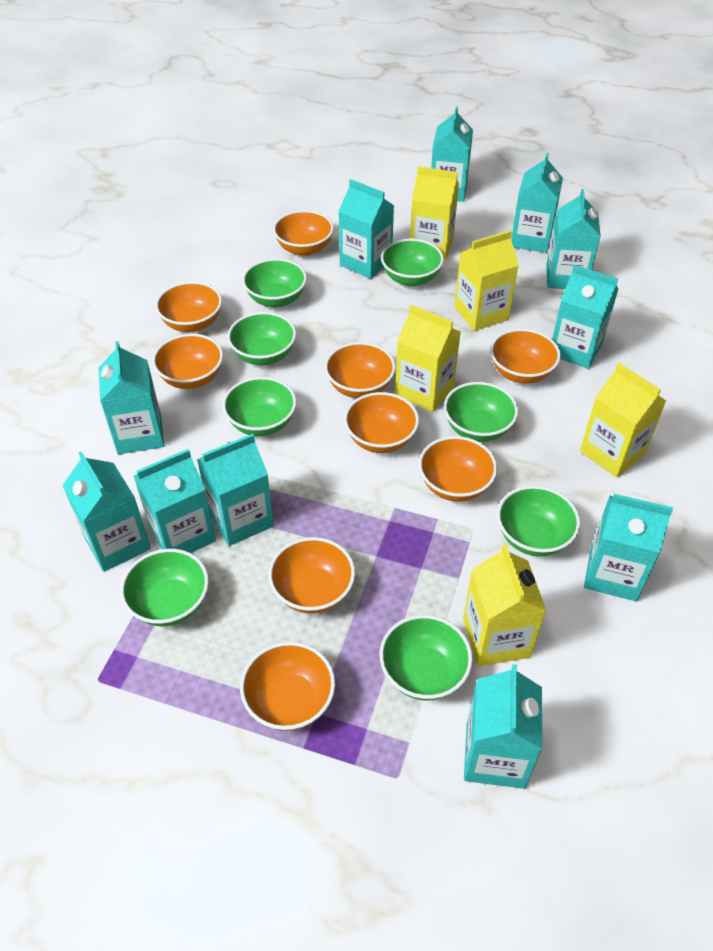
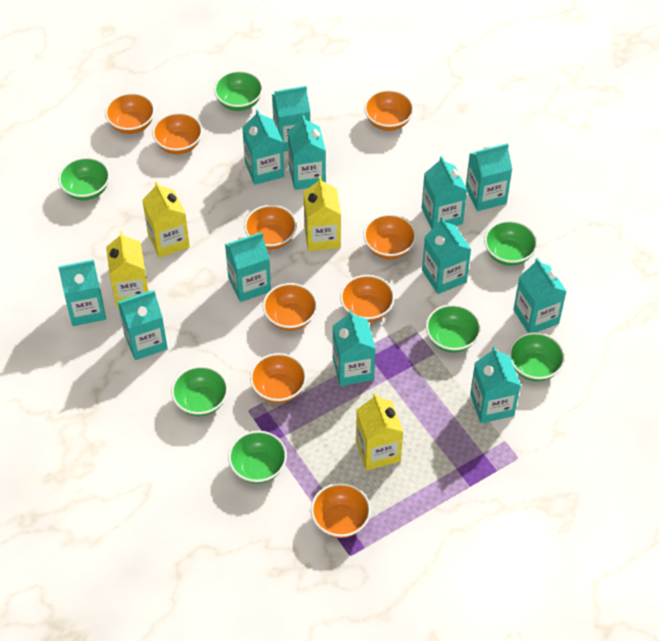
green bowl: 8 -> 7
turquoise carton: 11 -> 12
yellow carton: 5 -> 4

